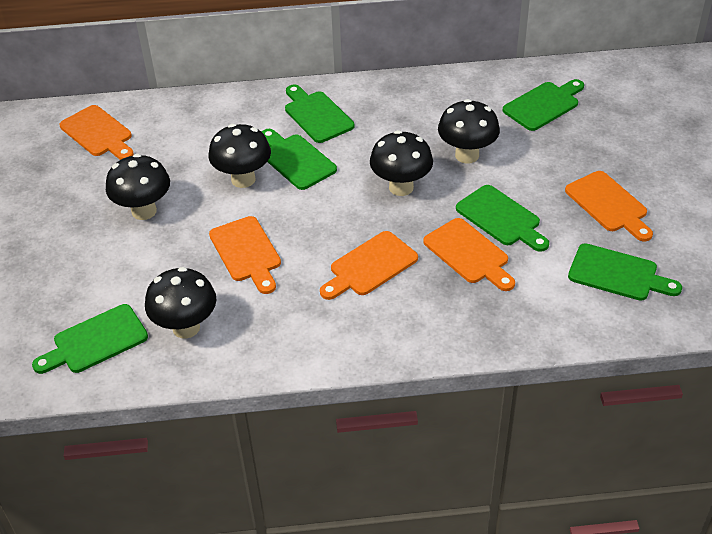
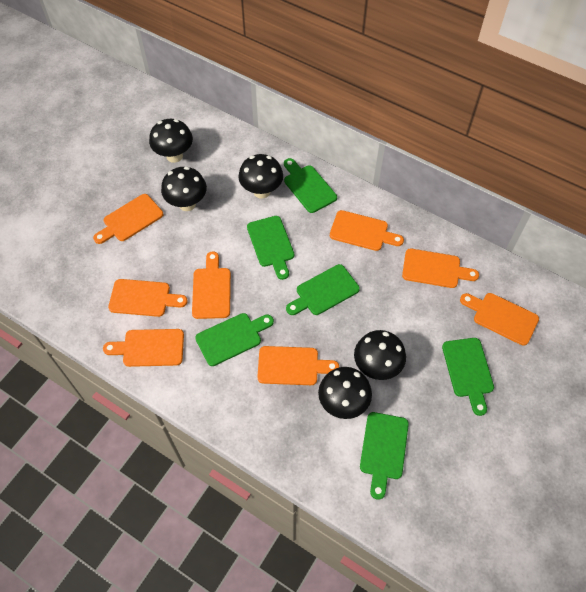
orange cutting board: 5 -> 8

